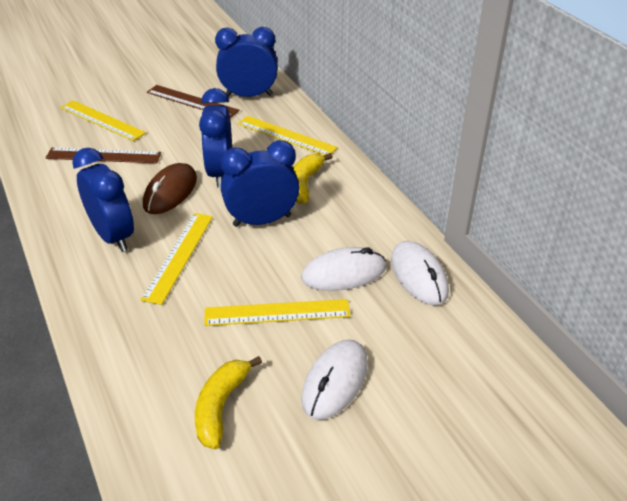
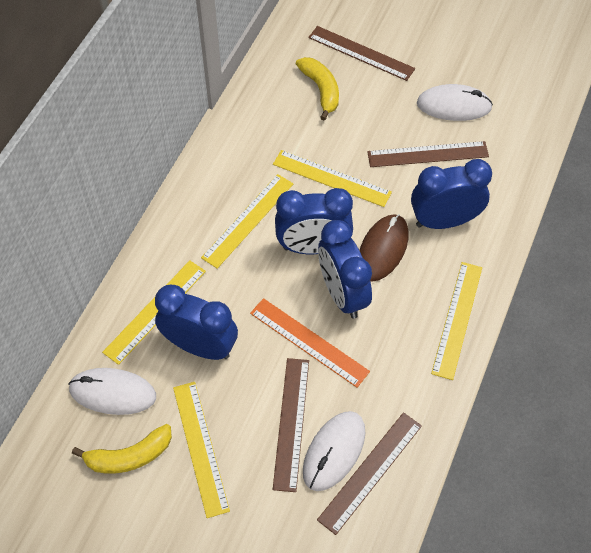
brown ruler: 2 -> 4
orange ruler: 0 -> 1
yellow ruler: 4 -> 5

